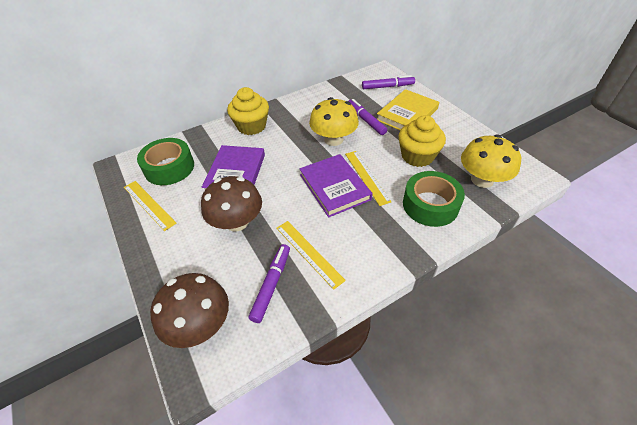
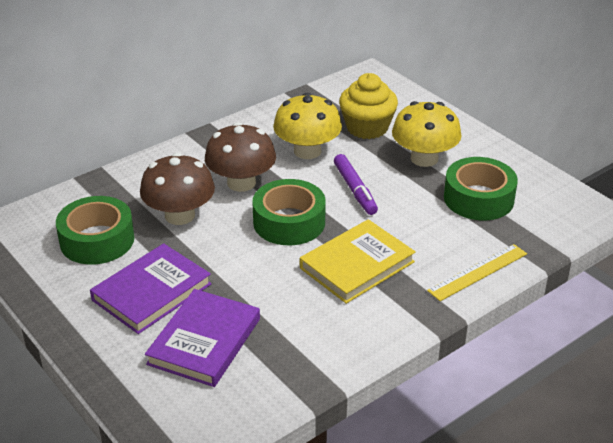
green tape: 2 -> 3
purple marker: 3 -> 1
yellow cupcake: 2 -> 1
yellow ruler: 3 -> 1

